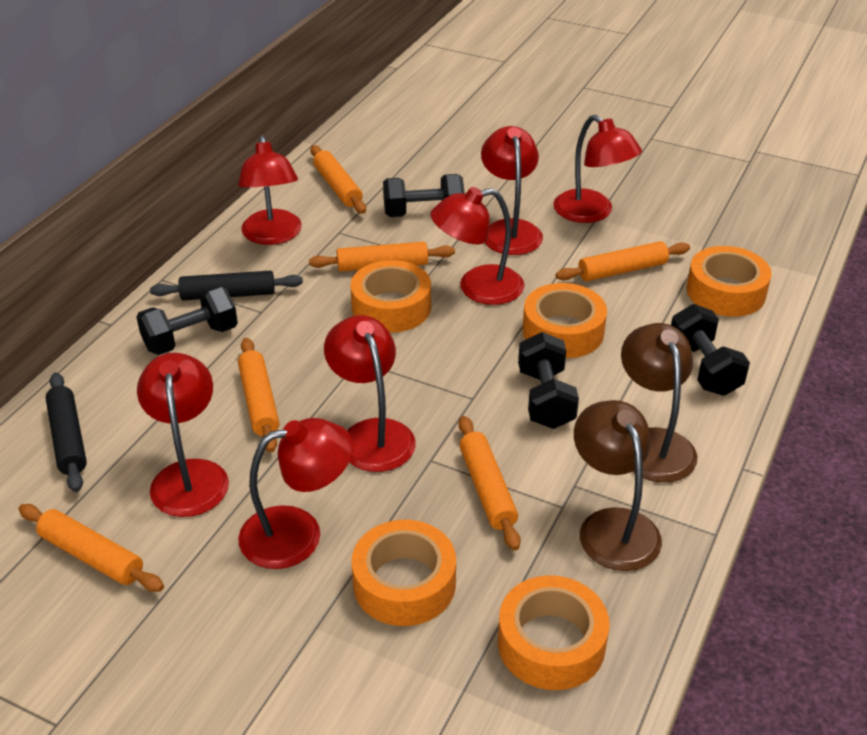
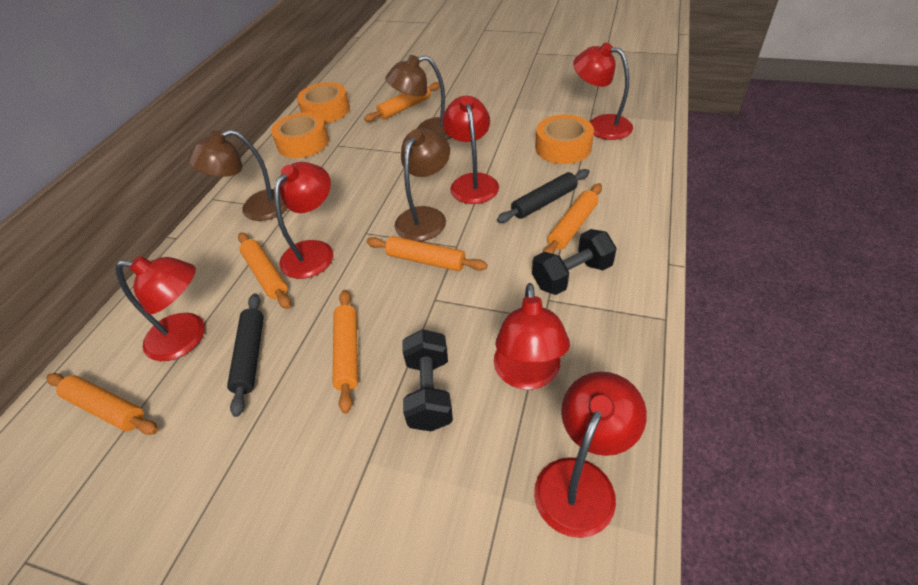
black dumbbell: 4 -> 2
brown lamp: 2 -> 3
orange tape: 5 -> 3
red lamp: 7 -> 6

